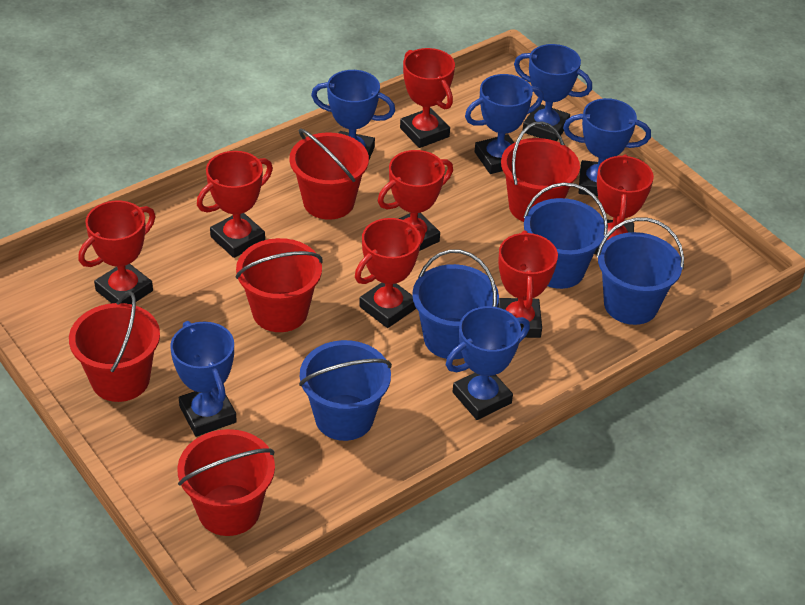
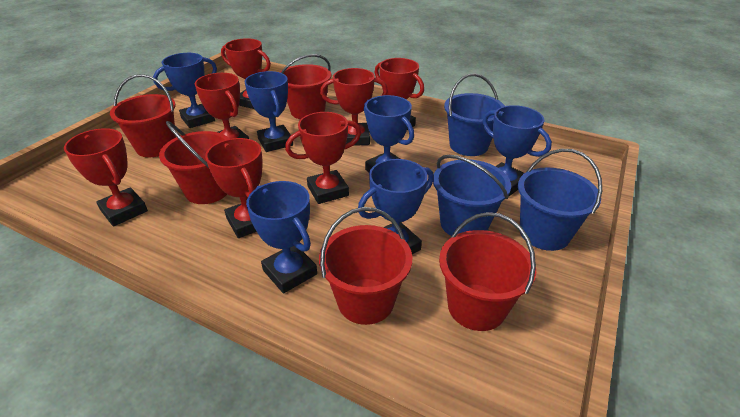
blue bucket: 4 -> 3

